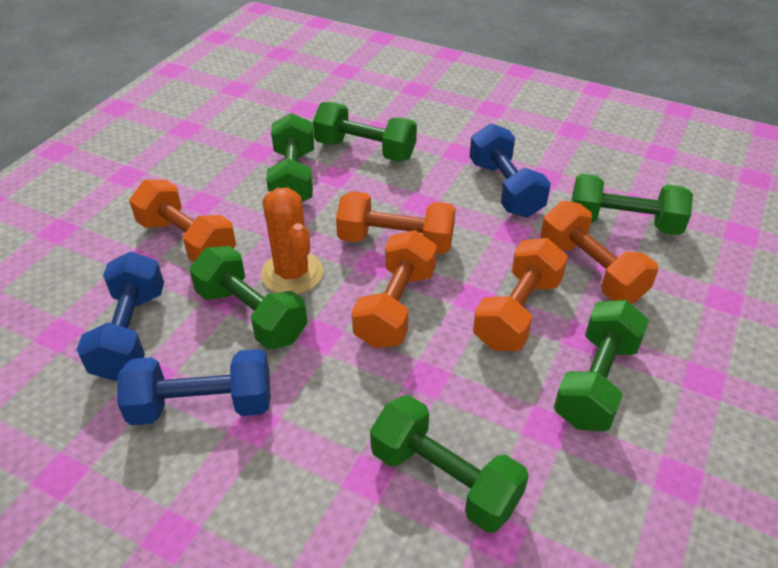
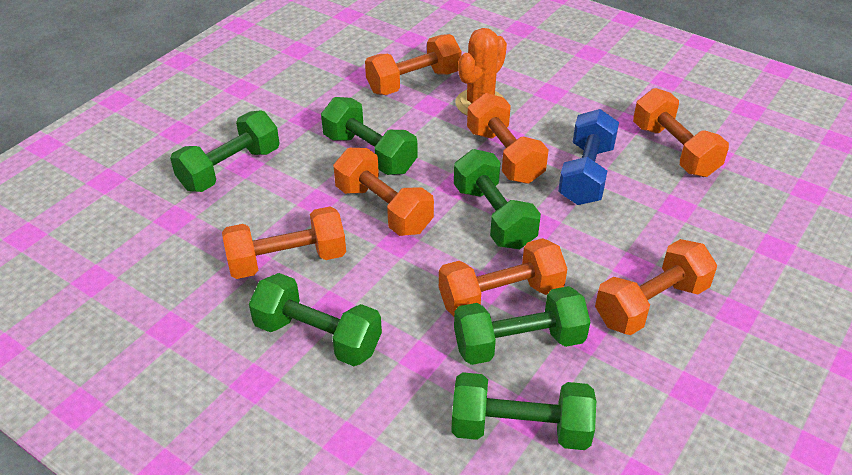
blue dumbbell: 3 -> 1
orange dumbbell: 5 -> 7

